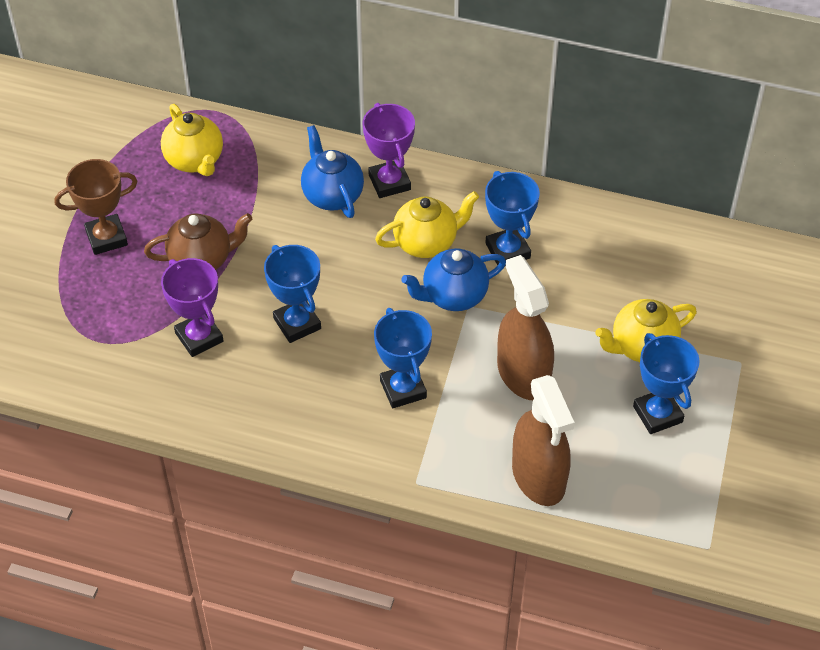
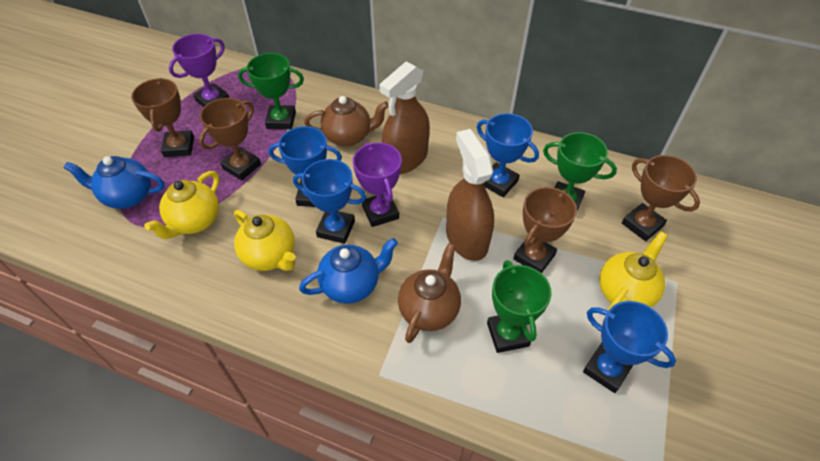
brown teapot: 1 -> 2
brown trophy: 1 -> 4
green trophy: 0 -> 3

